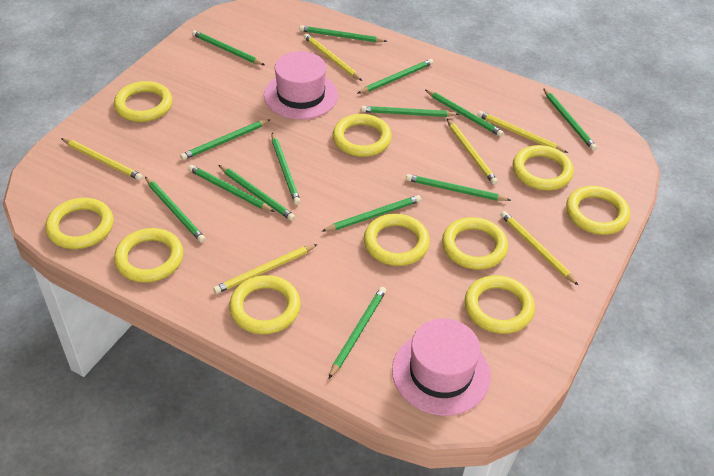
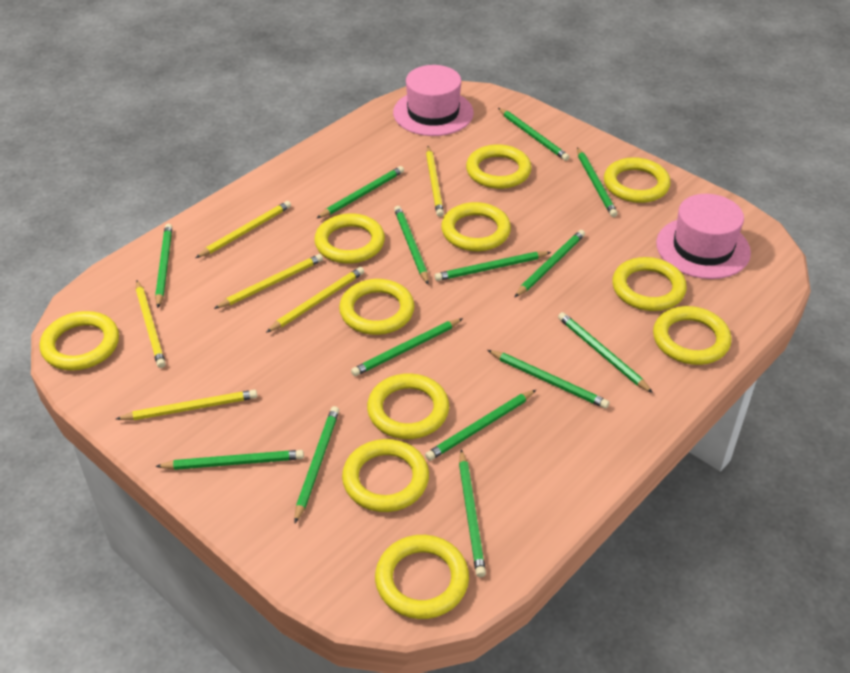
yellow ring: 10 -> 11

